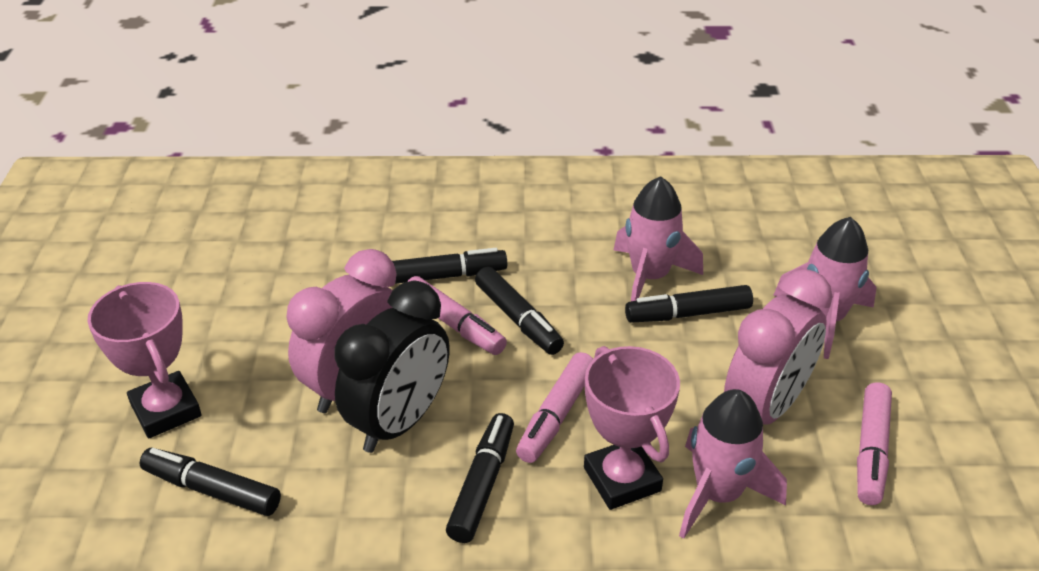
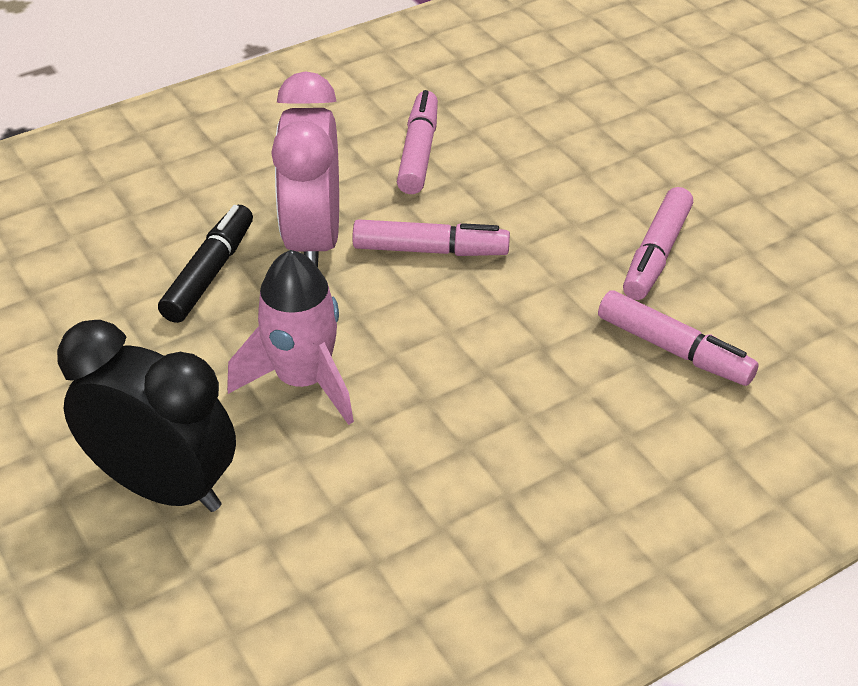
black marker: 5 -> 1
pink clock: 2 -> 1
pink marker: 3 -> 4
pink rocket: 3 -> 1
pink trophy: 2 -> 0

